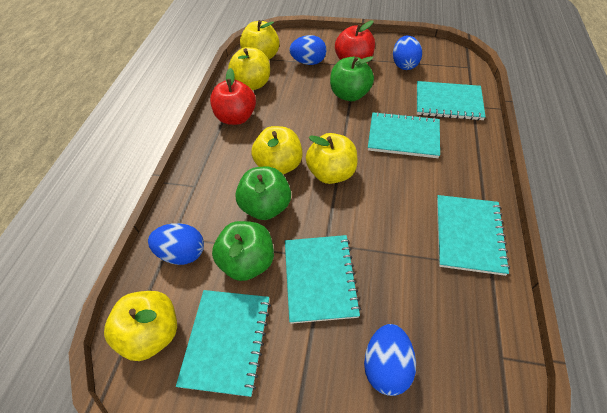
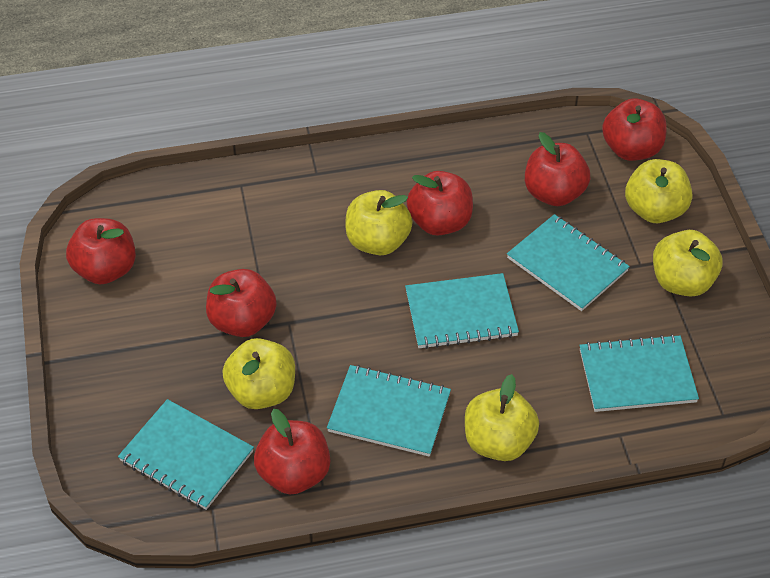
blue egg: 4 -> 0
green apple: 3 -> 0
red apple: 2 -> 6

